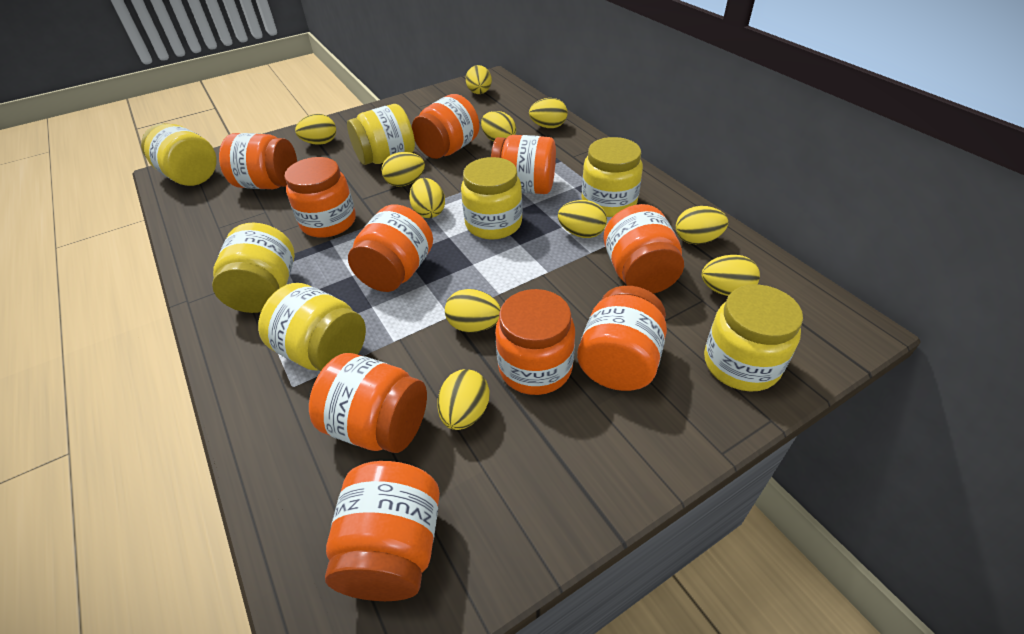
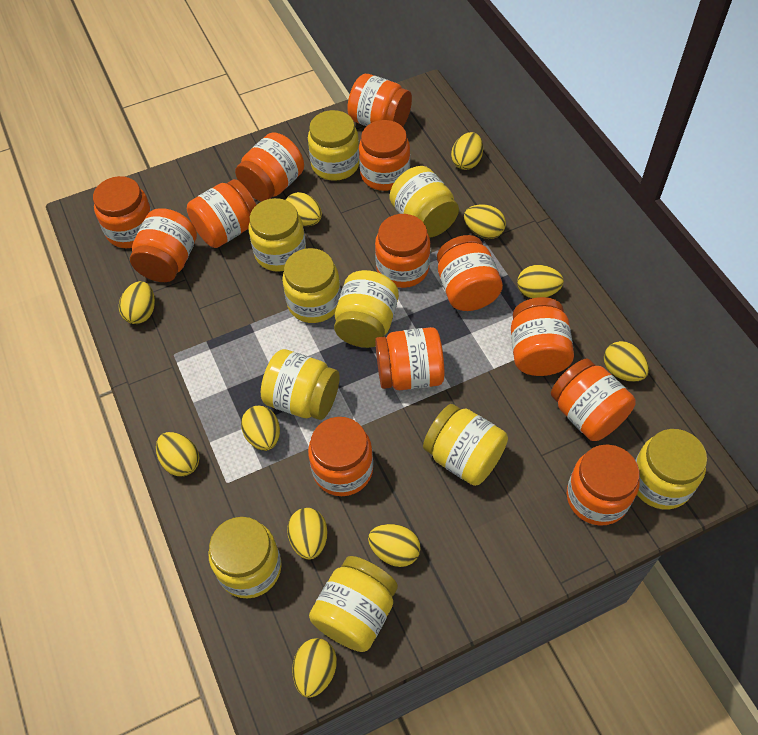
orange jar: 10 -> 13
yellow jar: 7 -> 10

